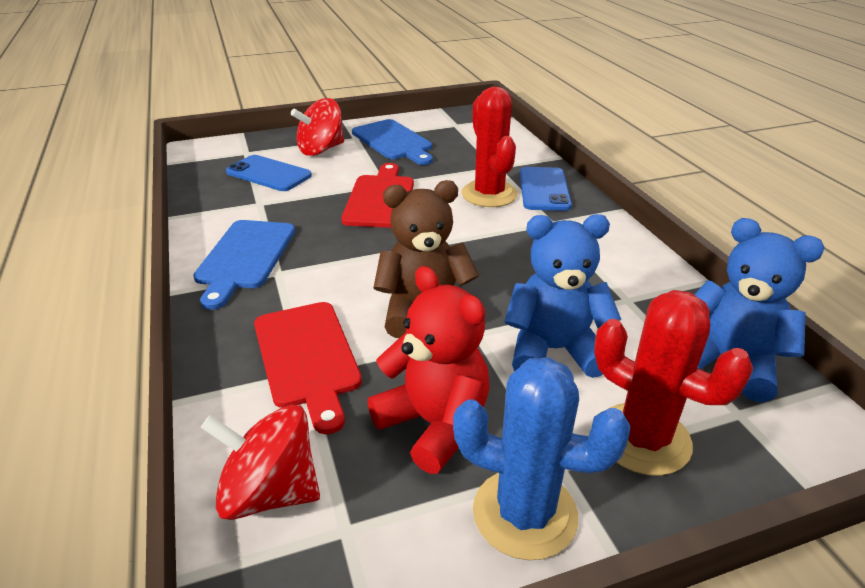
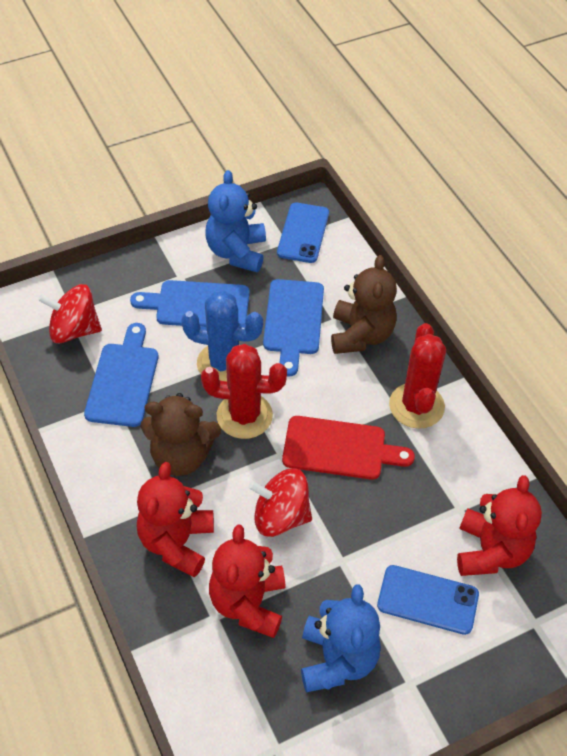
blue cutting board: 2 -> 3
brown teddy bear: 1 -> 2
red cutting board: 2 -> 1
red teddy bear: 1 -> 3

